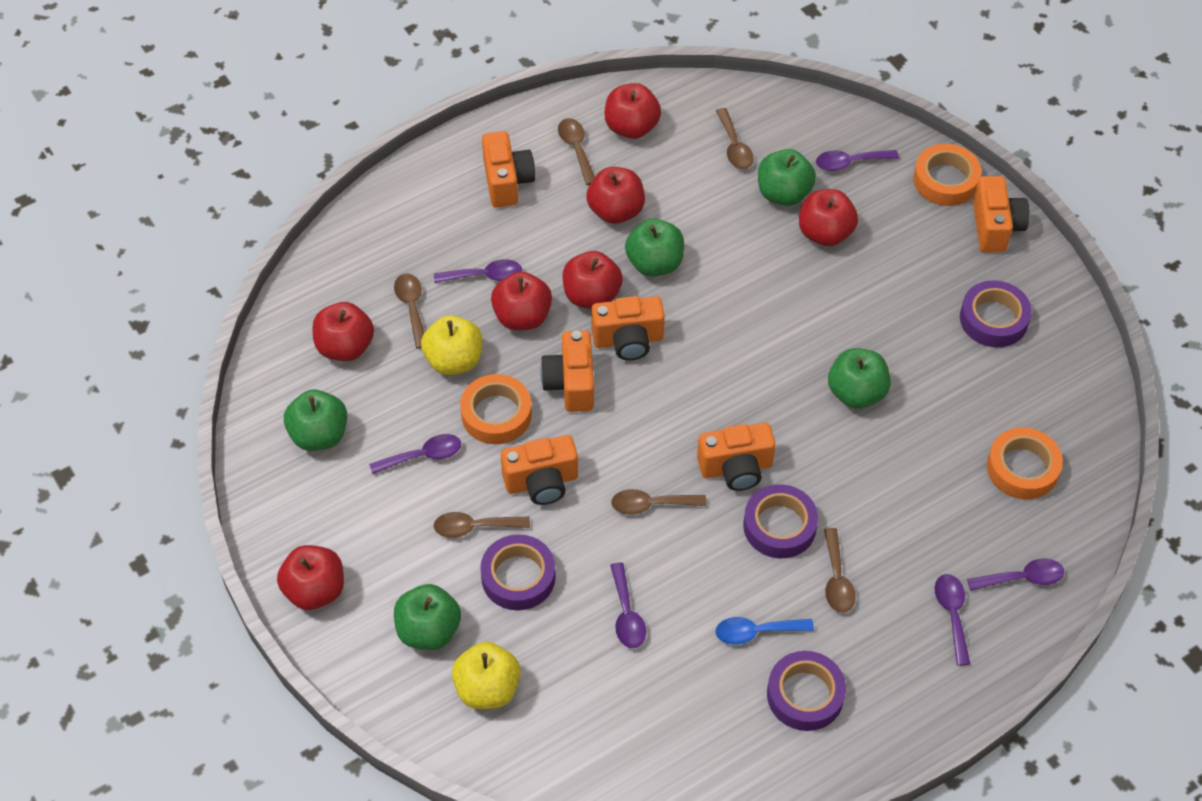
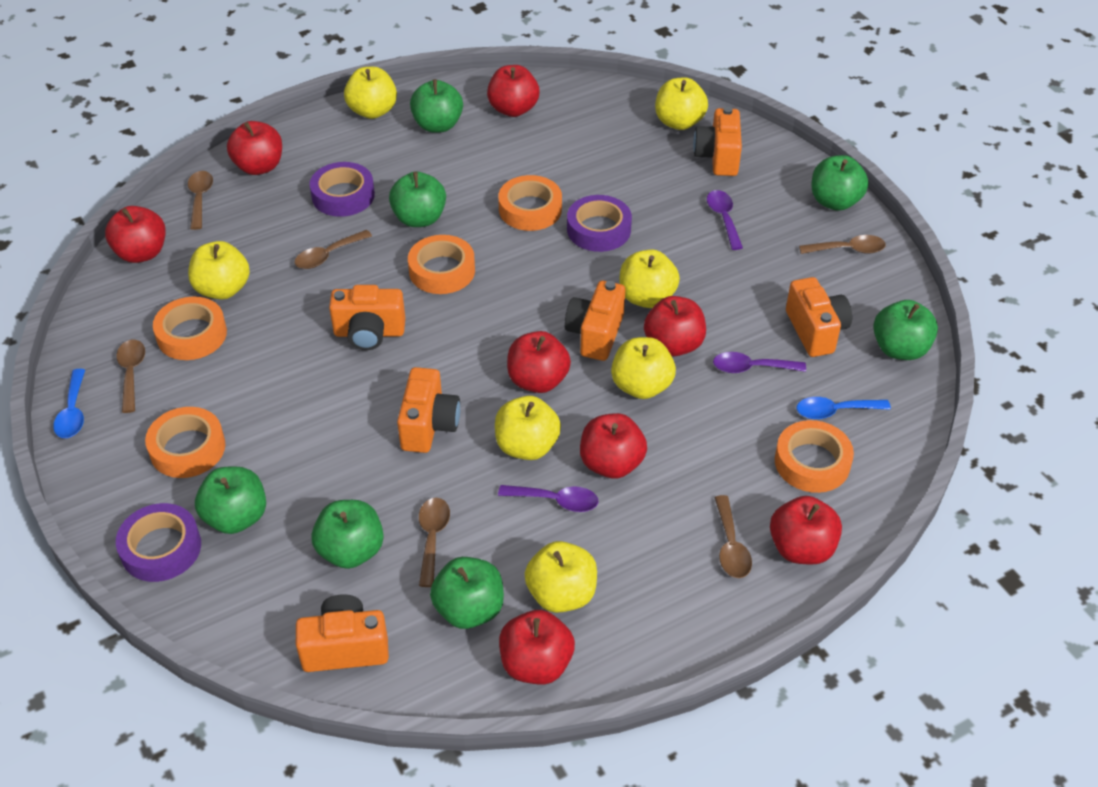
blue spoon: 1 -> 2
green apple: 5 -> 7
orange tape: 3 -> 5
purple spoon: 6 -> 3
purple tape: 4 -> 3
red apple: 7 -> 8
yellow apple: 2 -> 7

